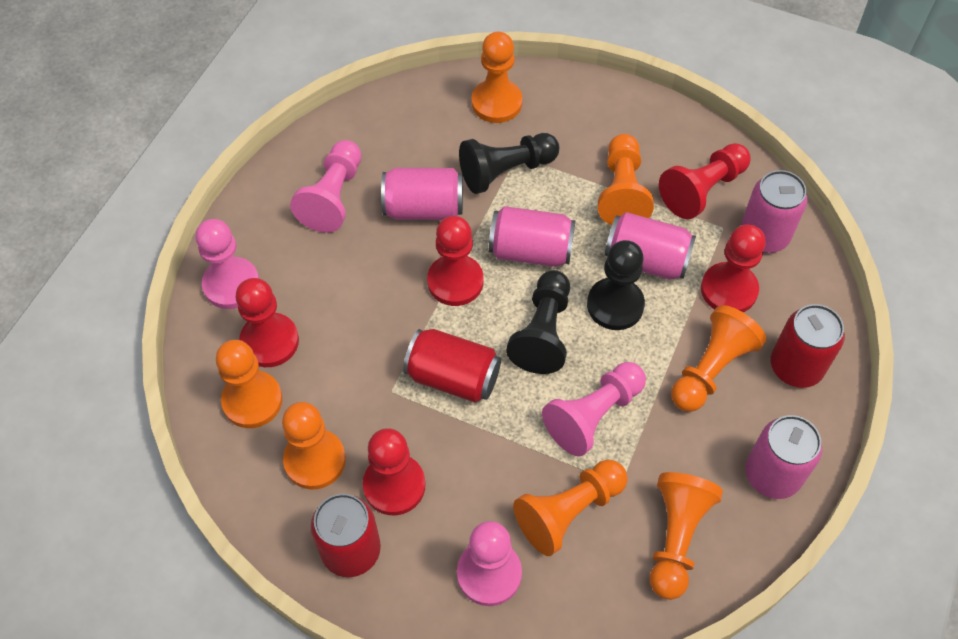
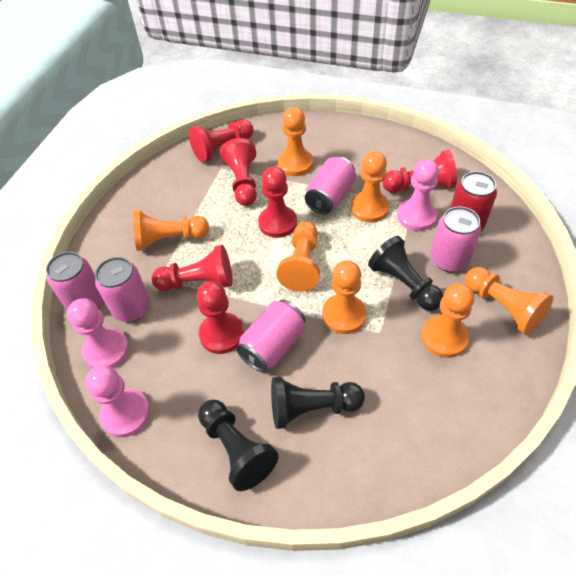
pink pawn: 4 -> 3
red can: 3 -> 1
red pawn: 5 -> 6

